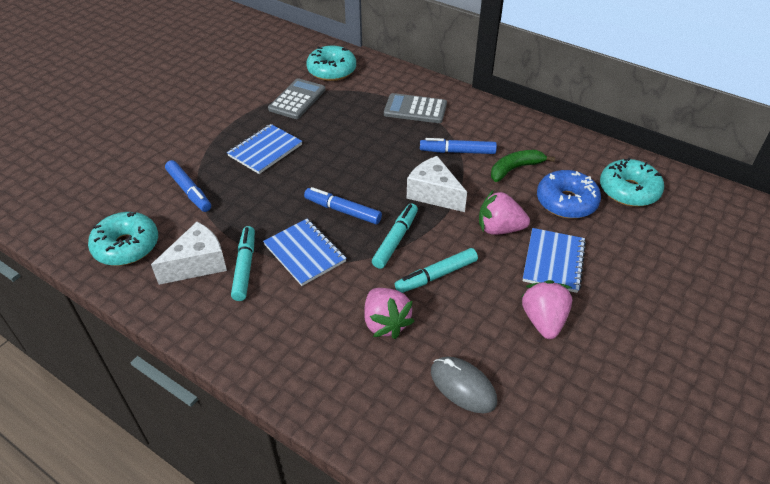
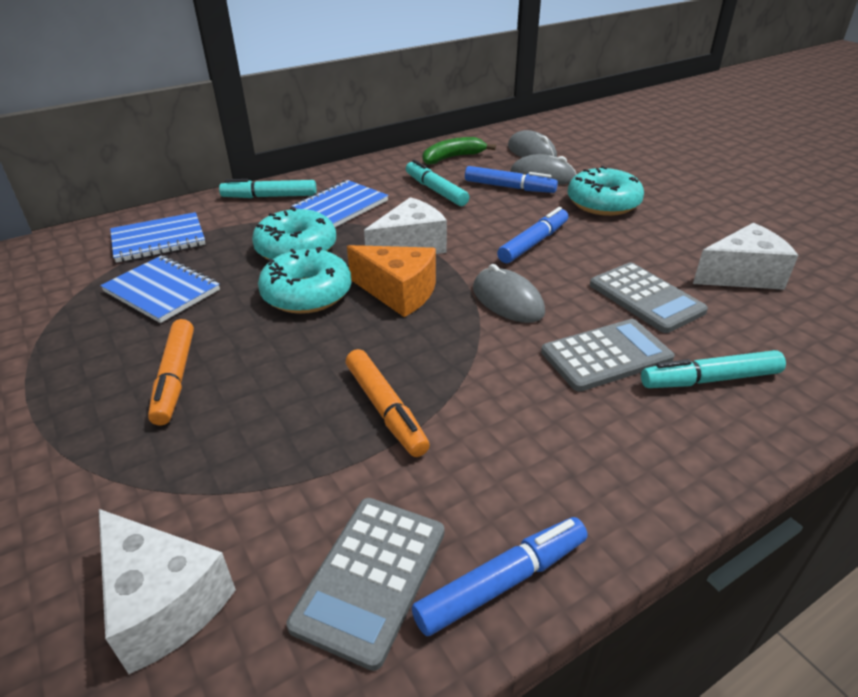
blue donut: 1 -> 0
grey calculator: 2 -> 3
grey mouse: 1 -> 3
orange cheese: 0 -> 1
orange marker: 0 -> 2
pink strawberry: 3 -> 0
white cheese: 2 -> 3

